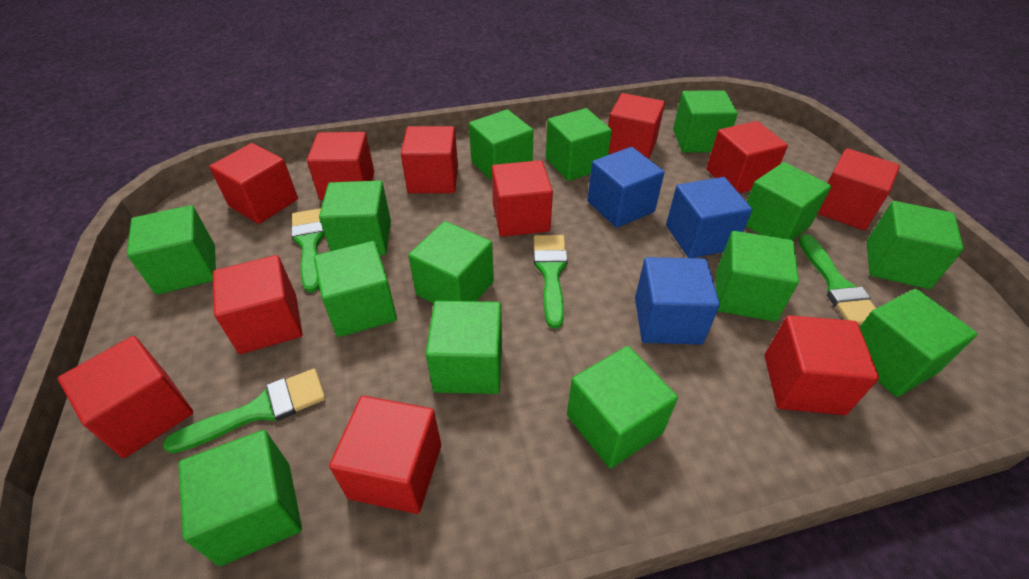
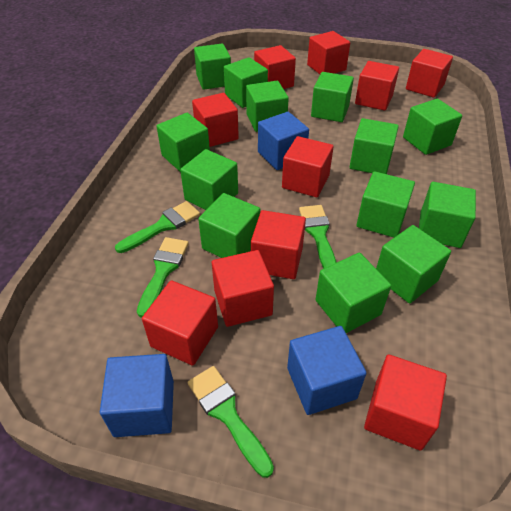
green cube: 14 -> 13
red cube: 11 -> 10

